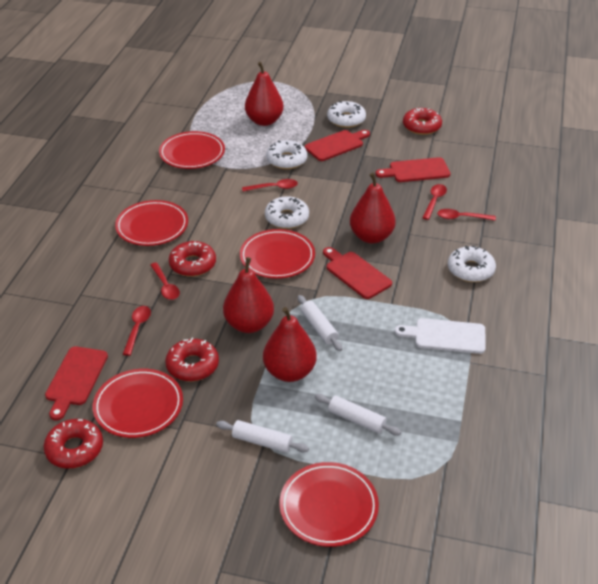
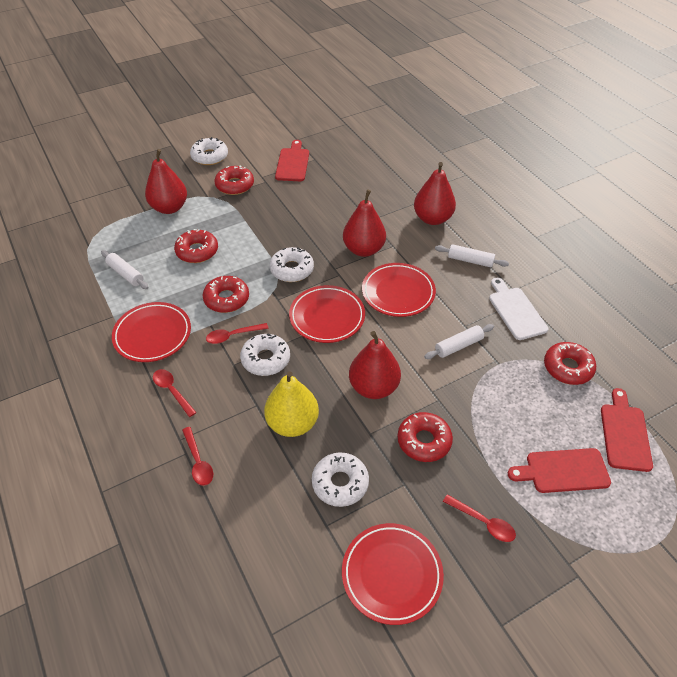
red cutting board: 4 -> 3
red donut: 4 -> 5
red plate: 5 -> 4
red spoon: 5 -> 4
yellow pear: 0 -> 1

